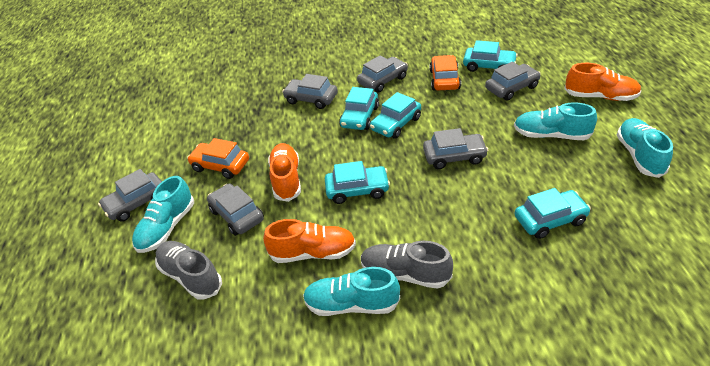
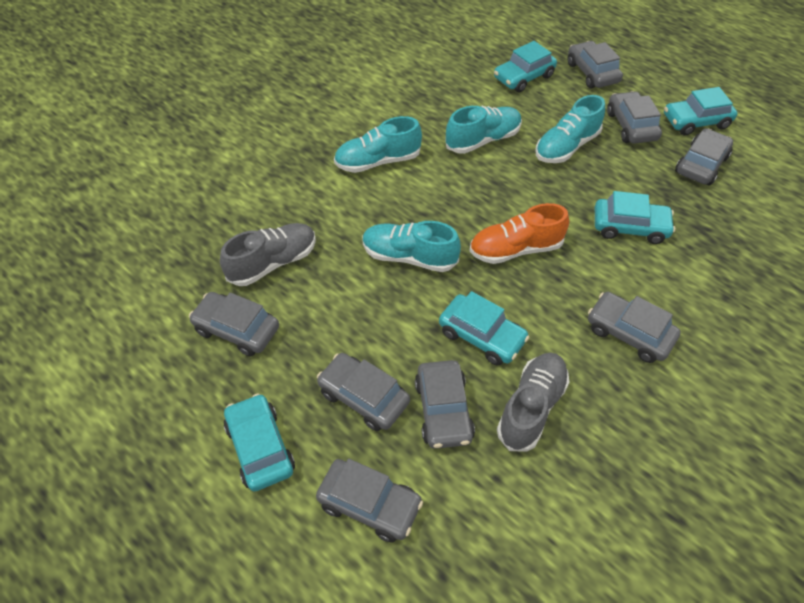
grey car: 6 -> 8
orange car: 2 -> 0
orange shoe: 3 -> 1

